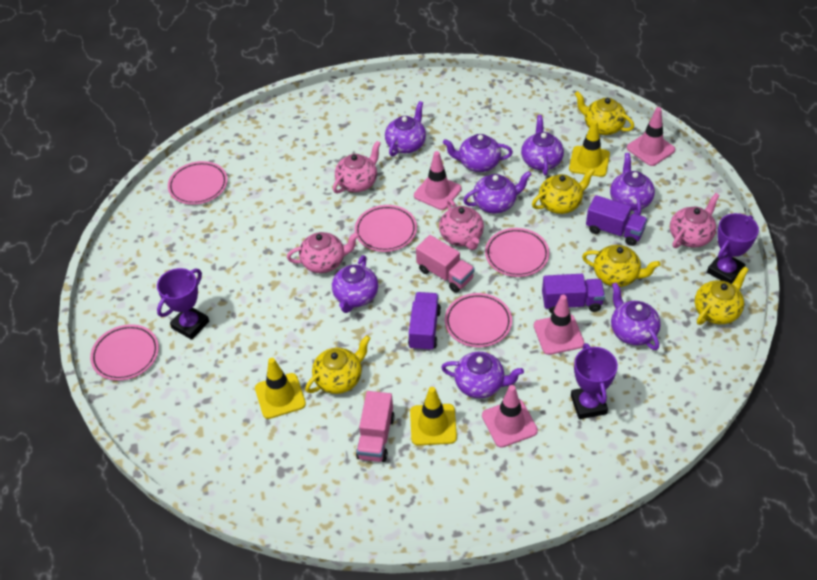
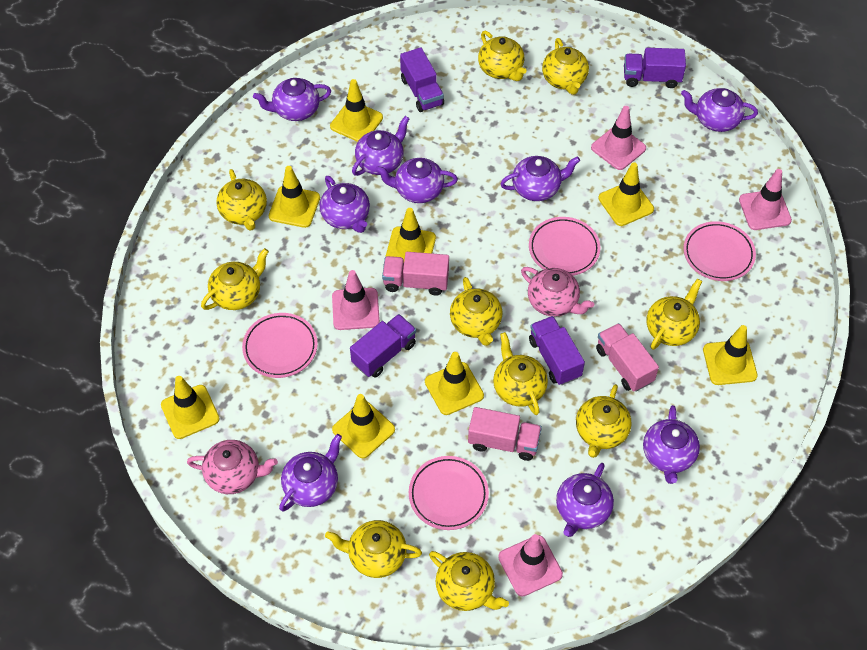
pink plate: 5 -> 4
pink teapot: 4 -> 2
pink truck: 2 -> 3
purple teapot: 8 -> 9
purple trophy: 3 -> 0
purple truck: 3 -> 4
yellow teapot: 5 -> 10
yellow traffic cone: 3 -> 8

